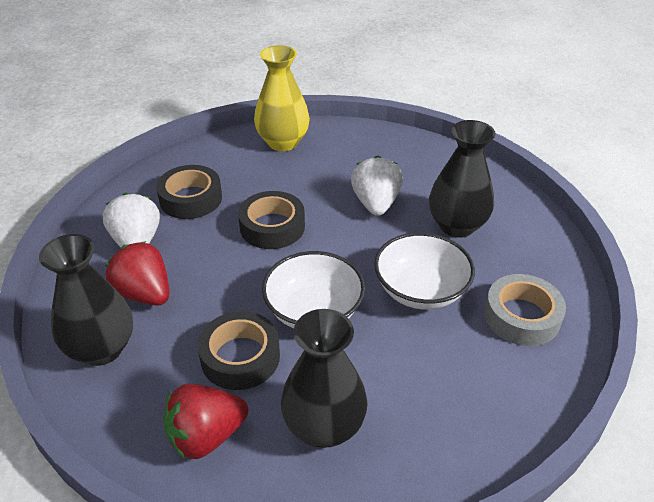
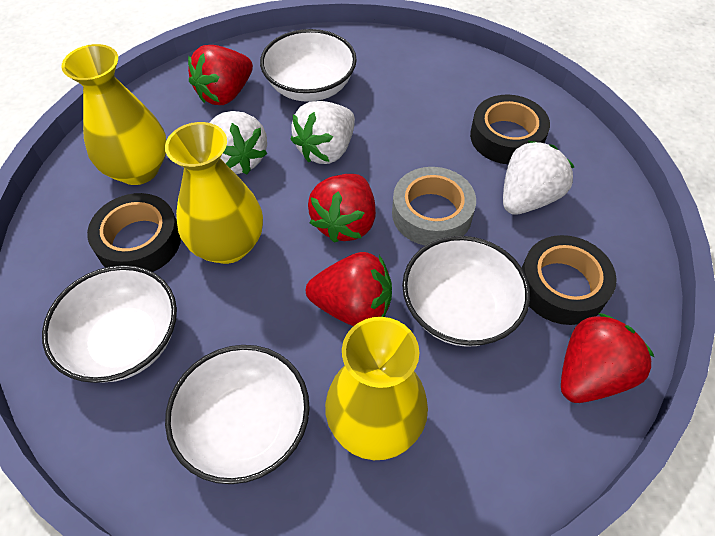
black vase: 3 -> 0
red strawberry: 2 -> 4
white bowl: 2 -> 4
white strawberry: 2 -> 3
yellow vase: 1 -> 3

